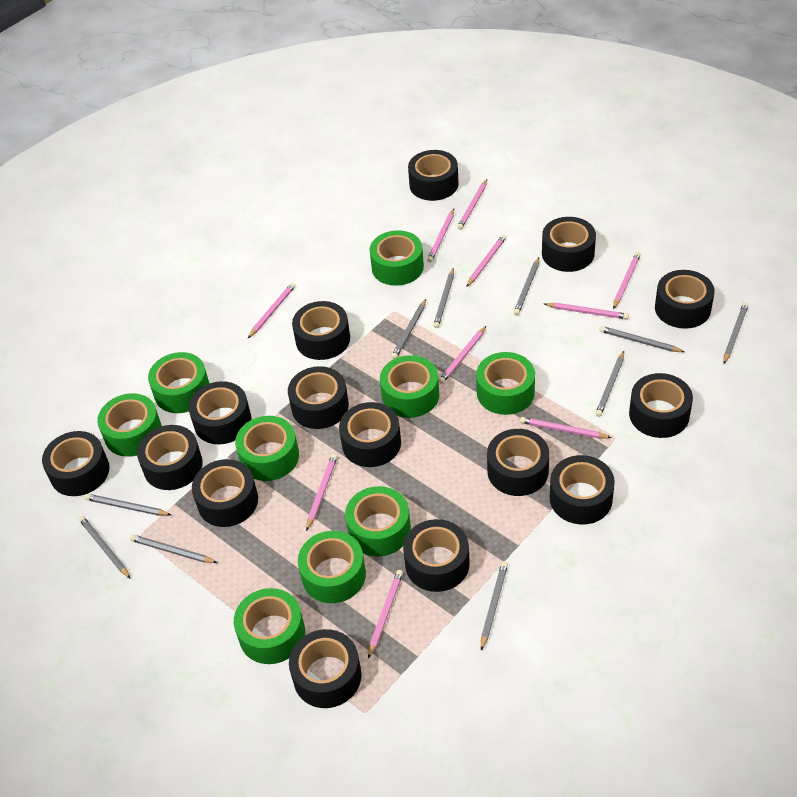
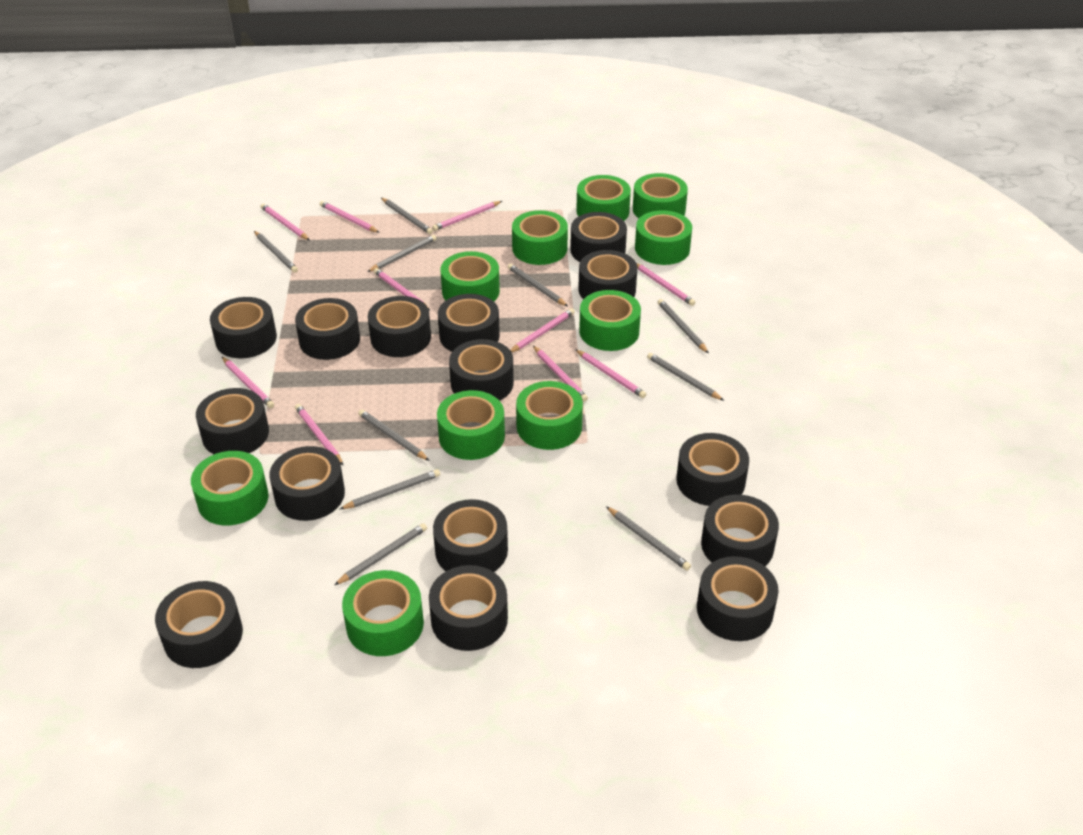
green tape: 9 -> 10

